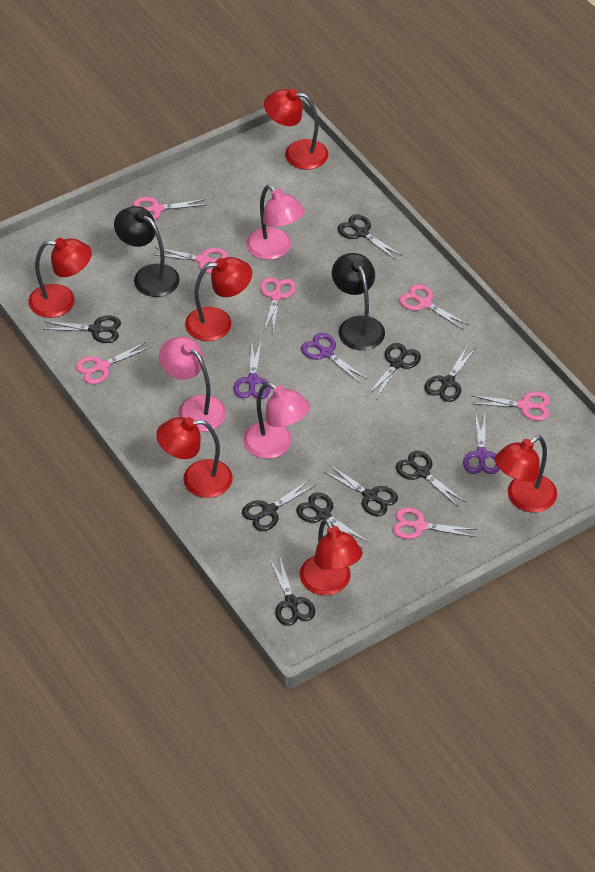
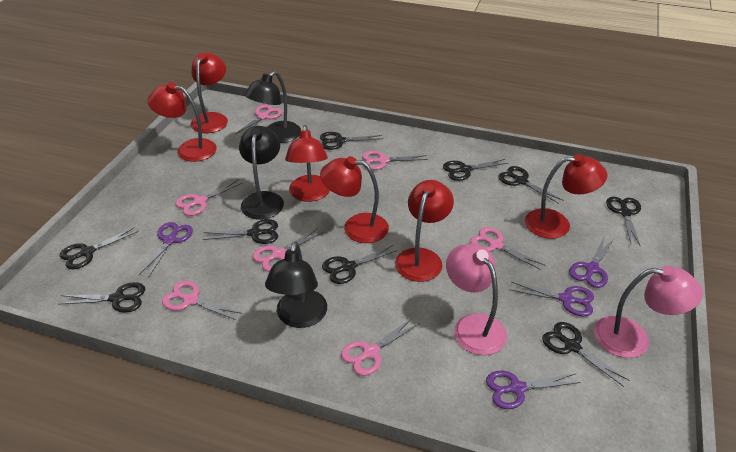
black lamp: 2 -> 3
pink lamp: 3 -> 2
purple scissors: 3 -> 4

